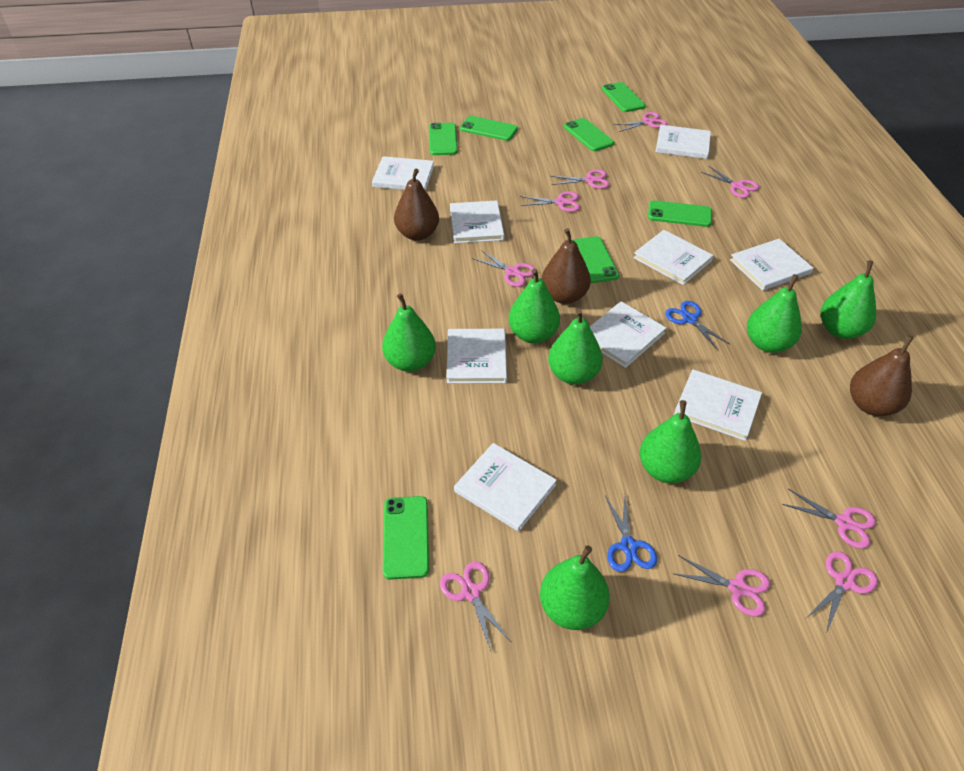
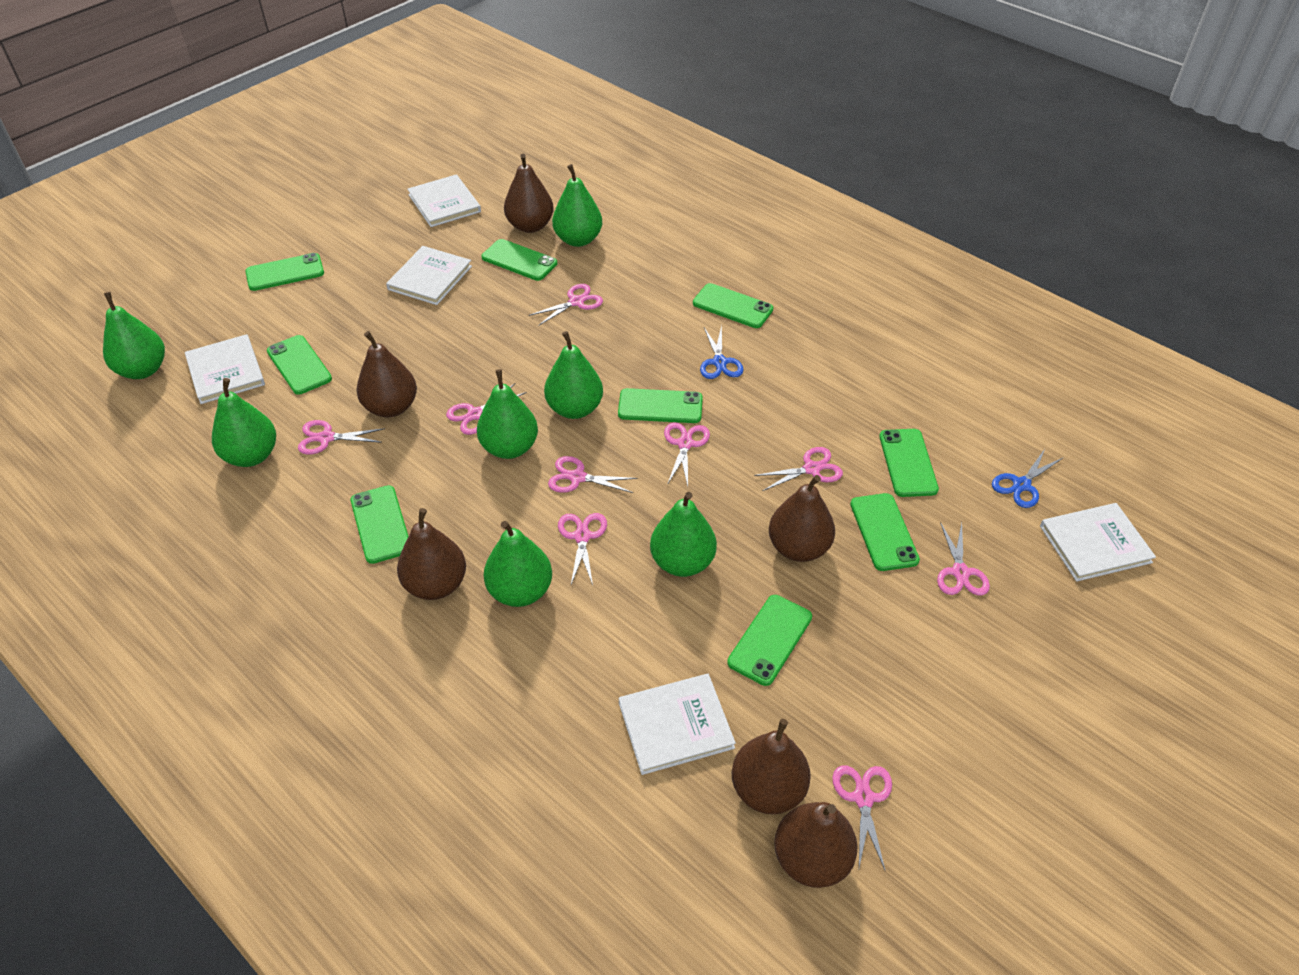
brown pear: 3 -> 6
green phone: 7 -> 9
white book: 9 -> 5

